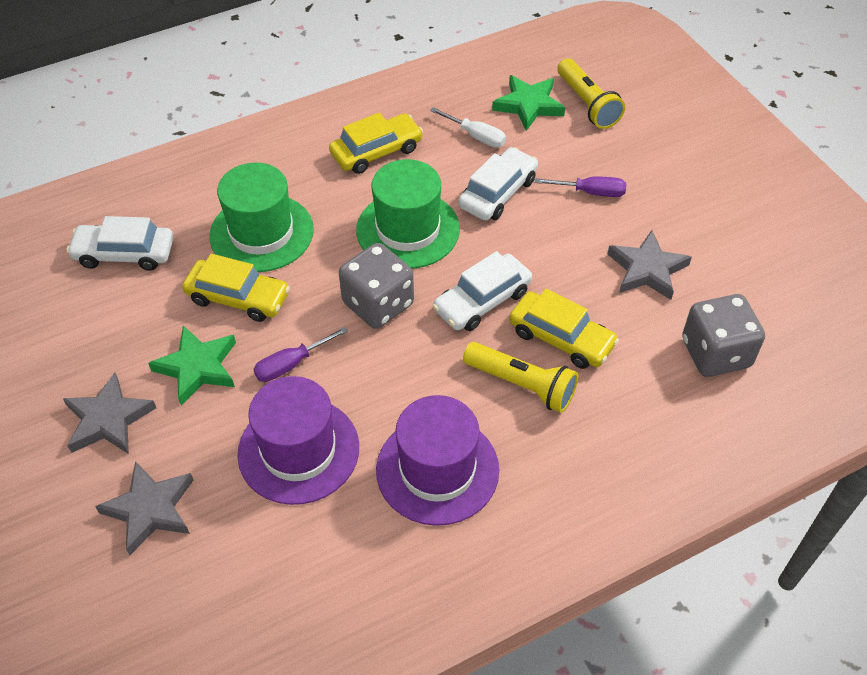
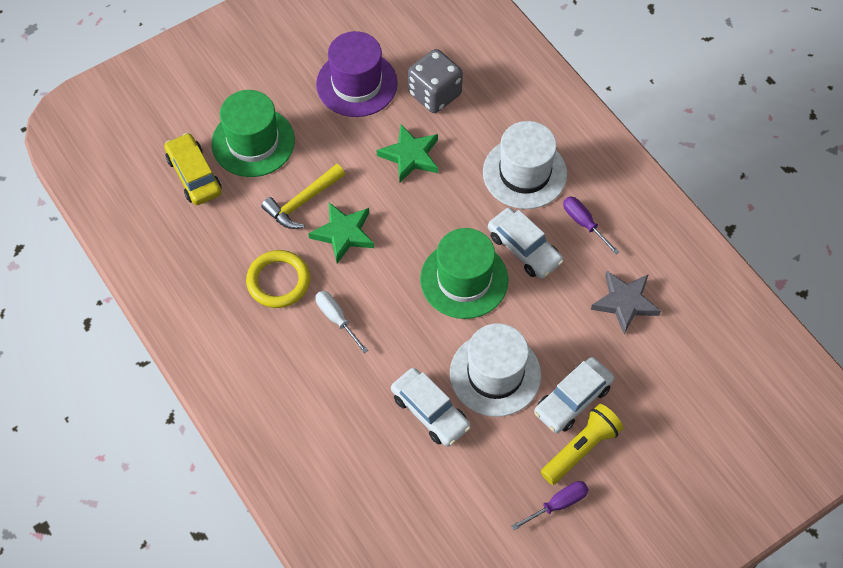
grey dice: 2 -> 1
grey star: 3 -> 1
purple hat: 2 -> 1
white hat: 0 -> 2
yellow car: 3 -> 1
yellow flashlight: 2 -> 1
yellow hammer: 0 -> 1
yellow ring: 0 -> 1

